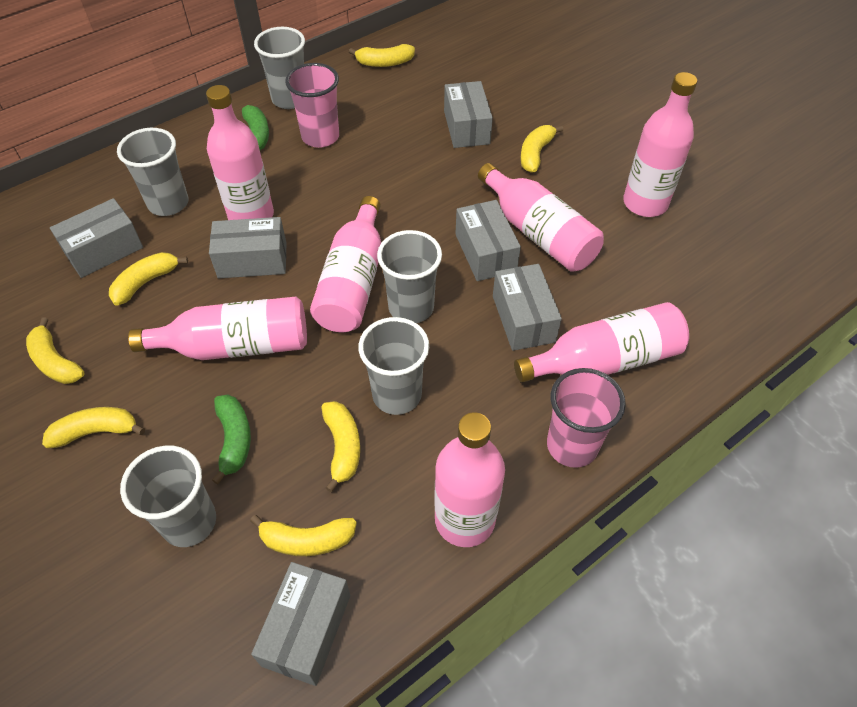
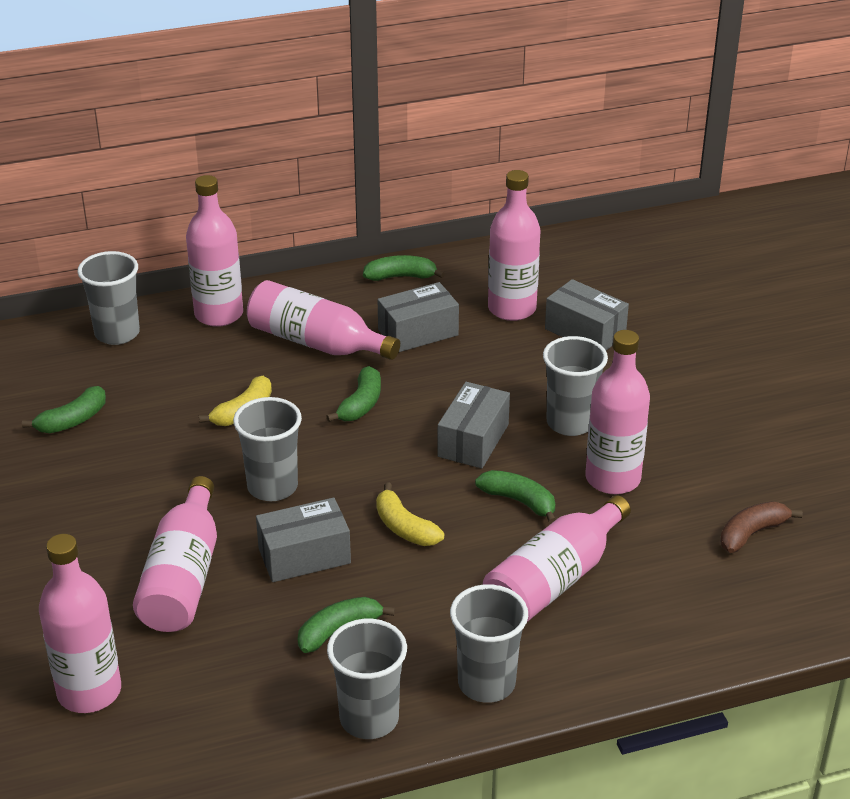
brown banana: 0 -> 1
green banana: 2 -> 5
grey box: 6 -> 4
pink cup: 2 -> 0
yellow banana: 7 -> 2

